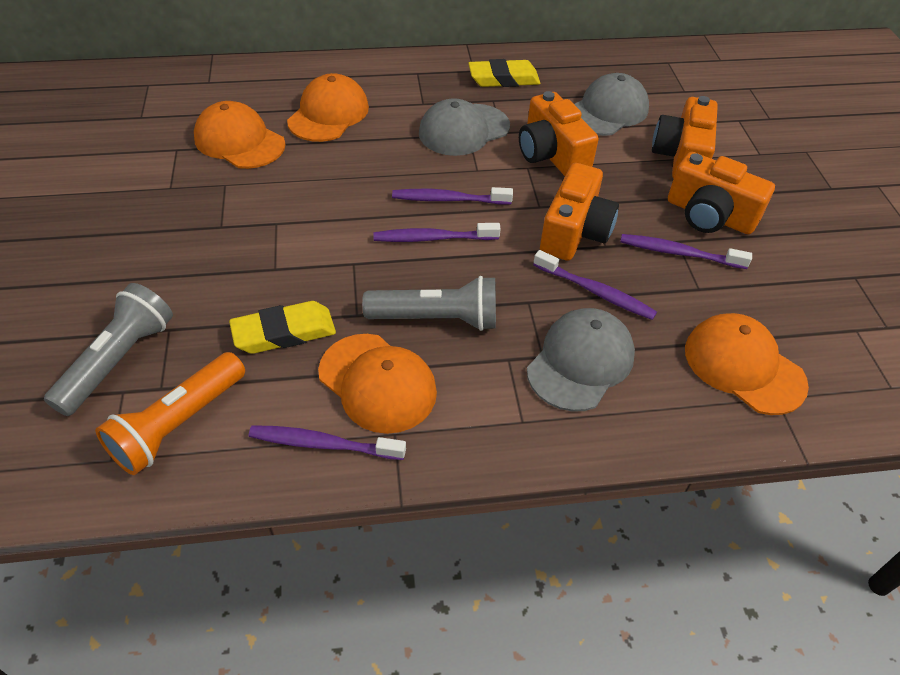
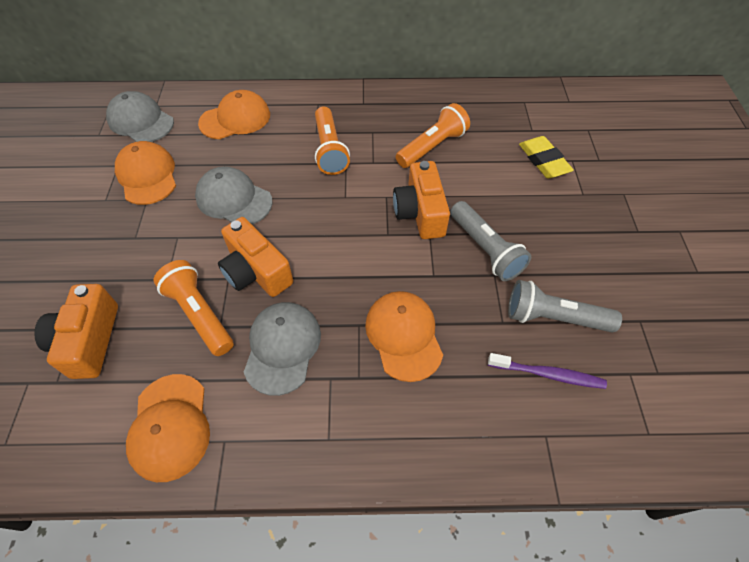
orange camera: 4 -> 3
orange flashlight: 1 -> 3
purple toothbrush: 5 -> 1
yellow eraser: 2 -> 1

